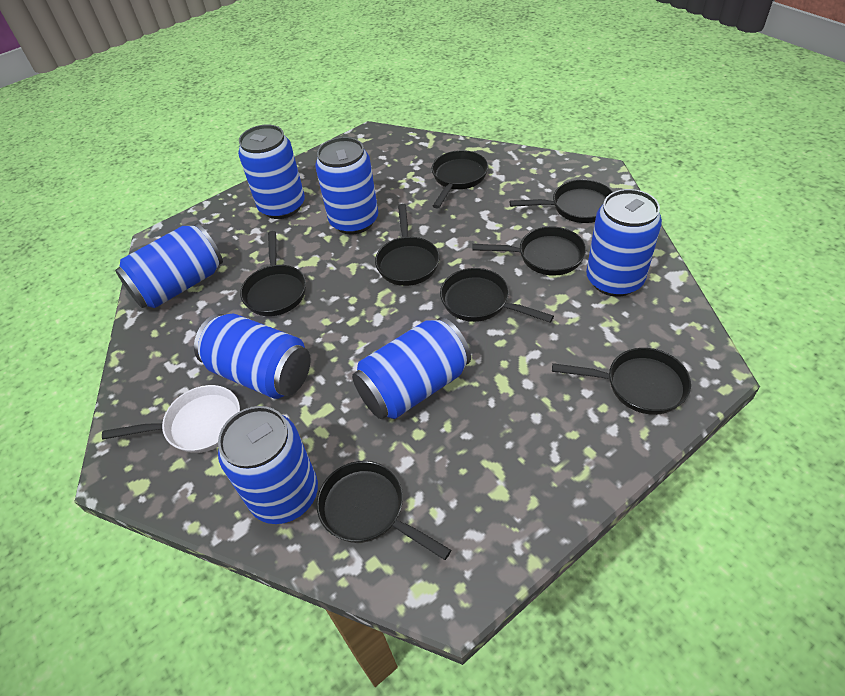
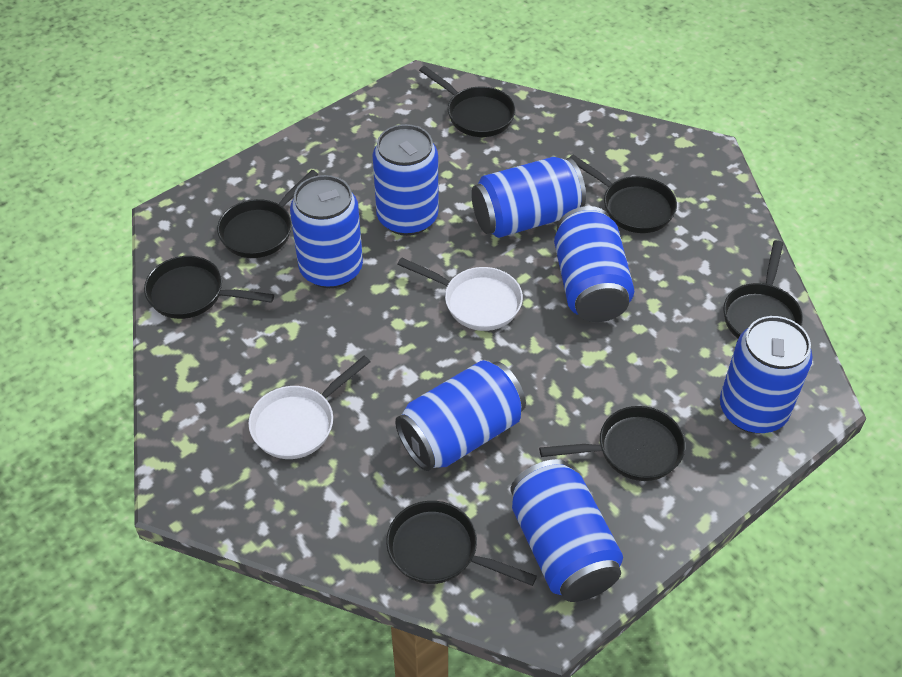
black pan: 8 -> 7
white pan: 1 -> 2

